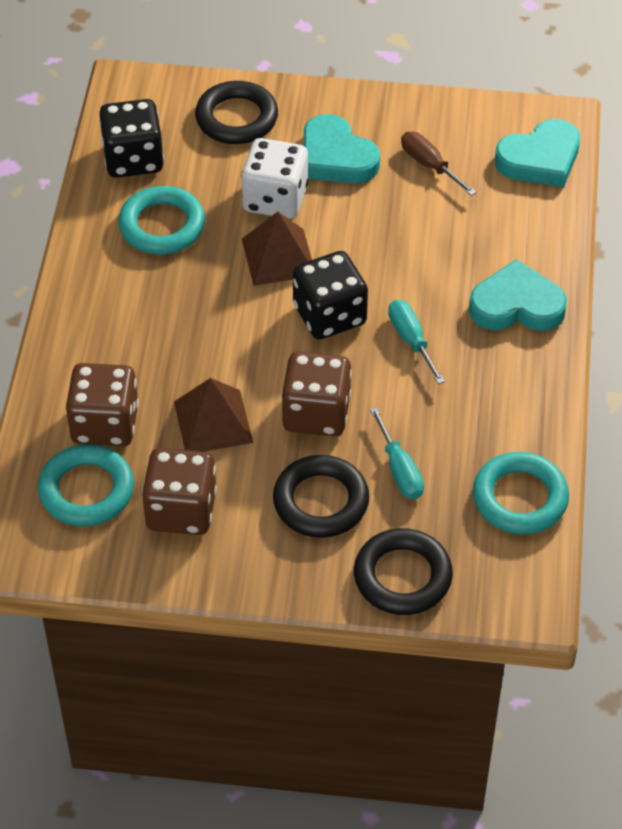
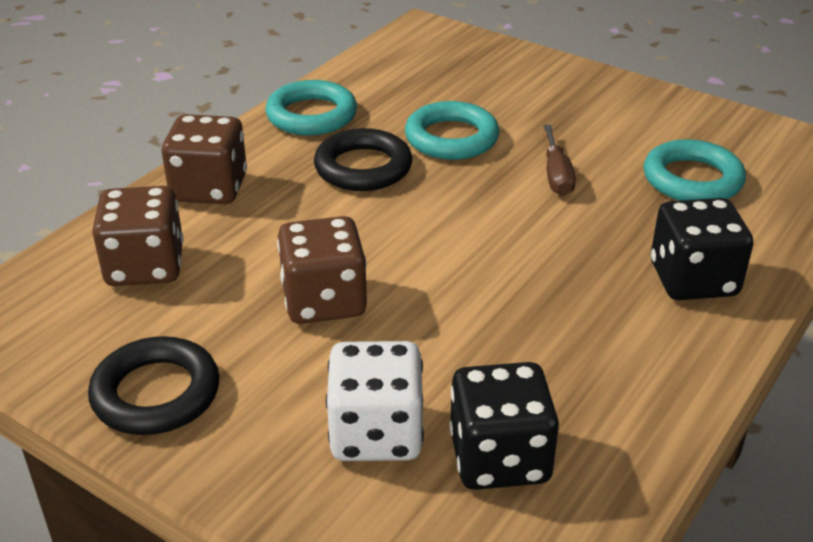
black ring: 3 -> 2
brown pyramid: 2 -> 0
turquoise heart: 3 -> 0
turquoise screwdriver: 2 -> 0

